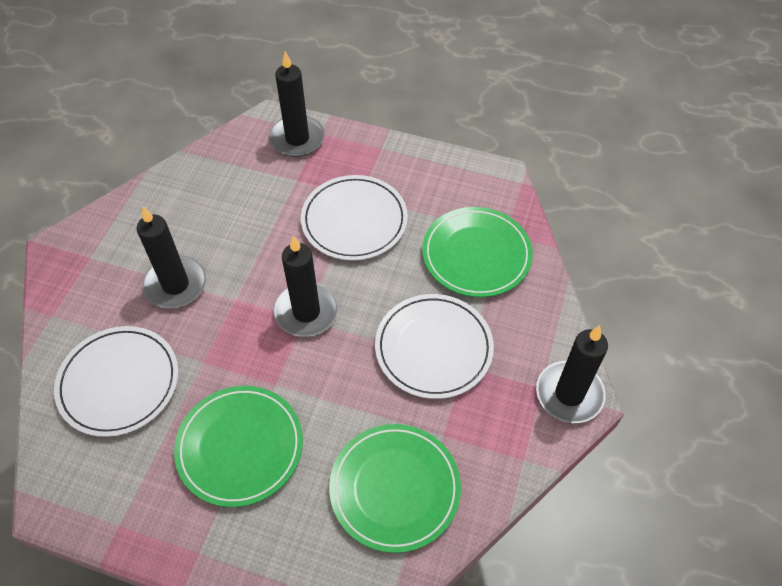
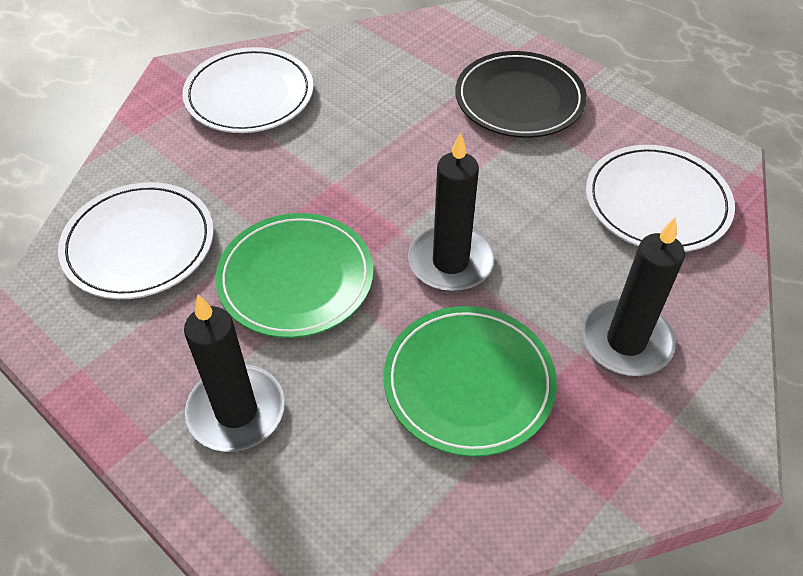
black candle: 4 -> 3
black plate: 0 -> 1
green plate: 3 -> 2

